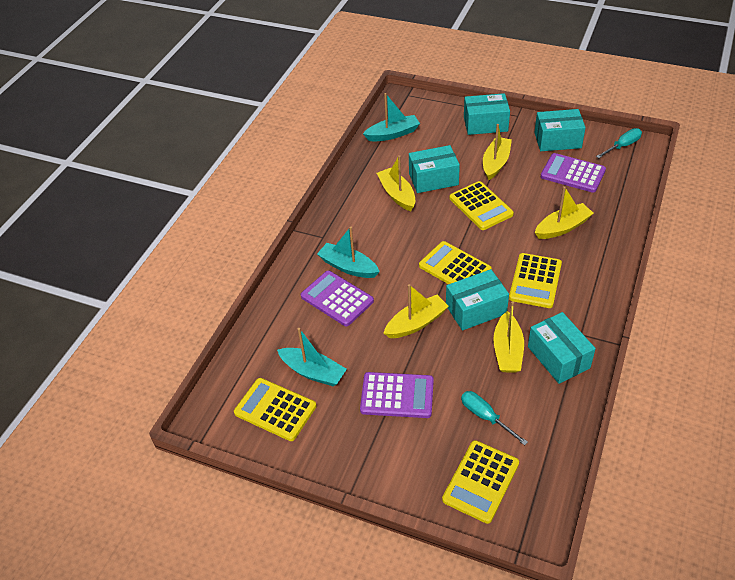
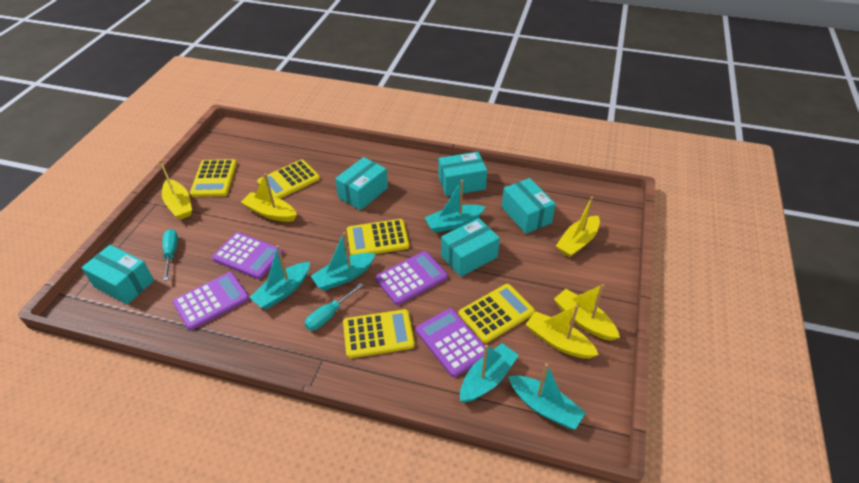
purple calculator: 3 -> 4
turquoise boat: 3 -> 5

